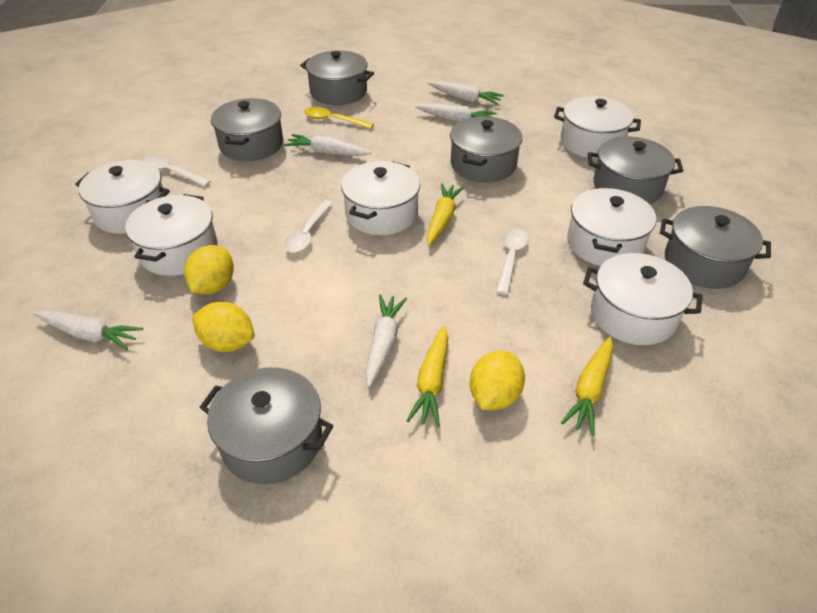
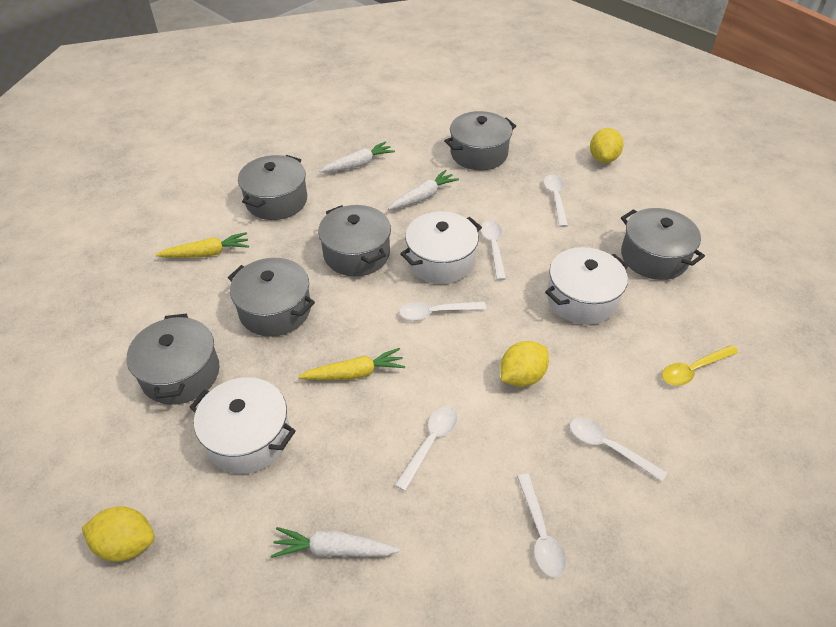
white carrot: 5 -> 3
white pot: 6 -> 3
white spoon: 3 -> 6
yellow carrot: 3 -> 2

